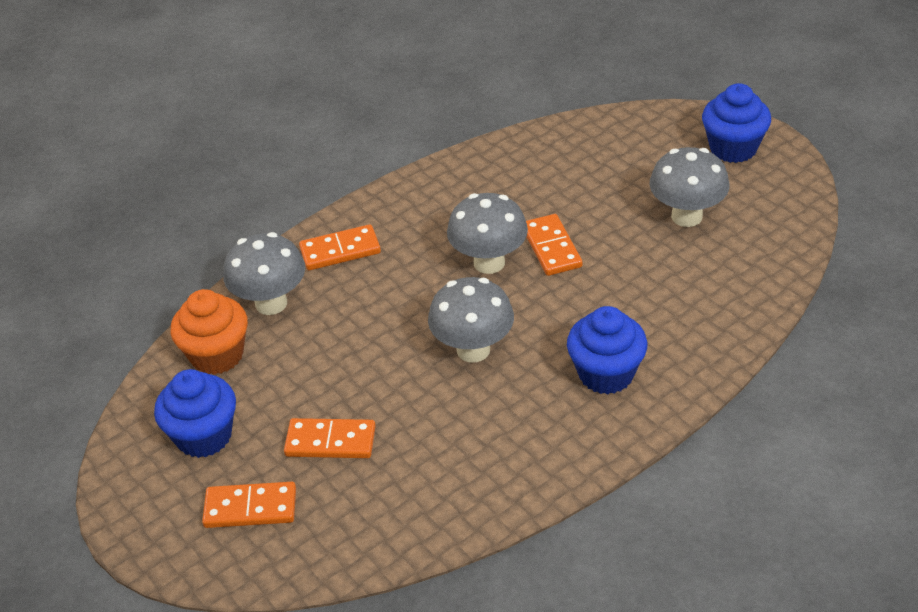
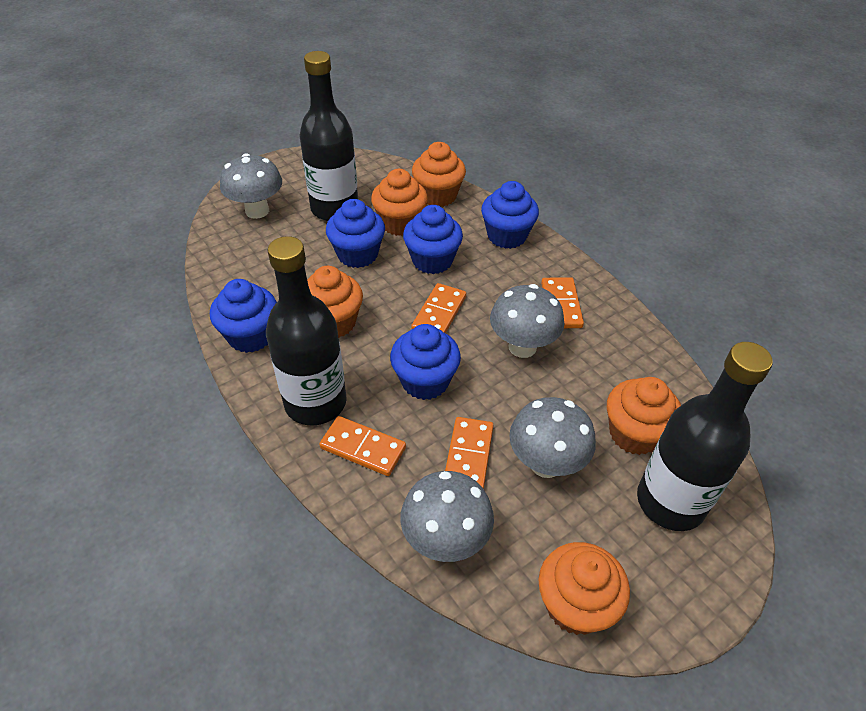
black bottle: 0 -> 3
blue cupcake: 3 -> 5
orange cupcake: 1 -> 5

